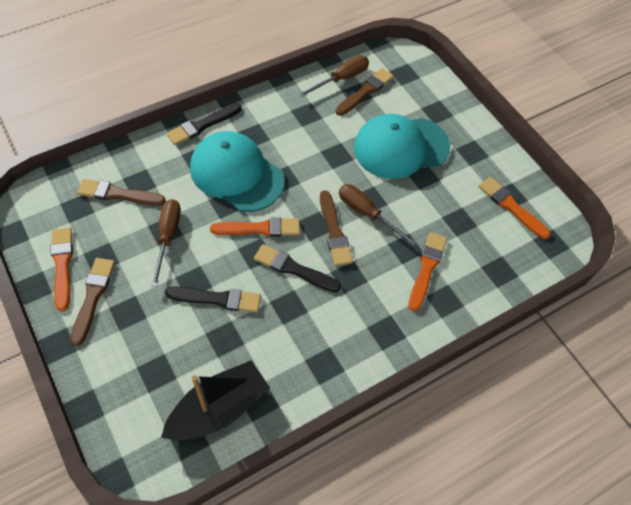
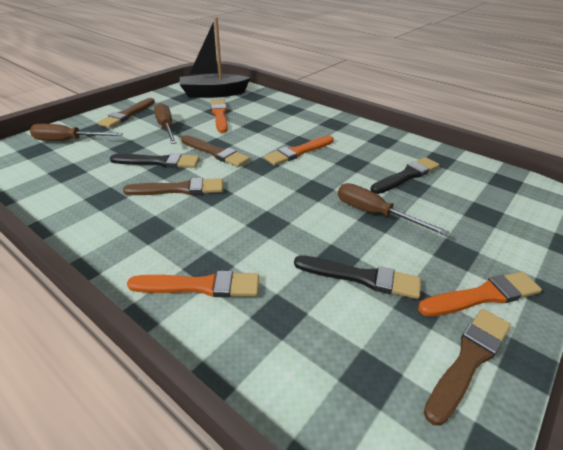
turquoise cap: 2 -> 0

